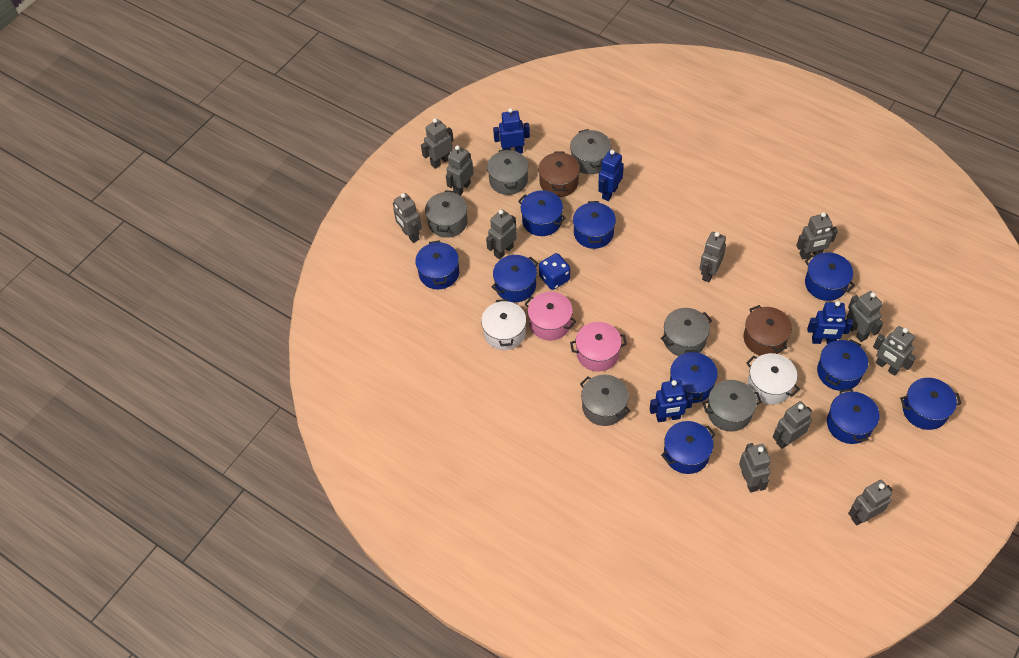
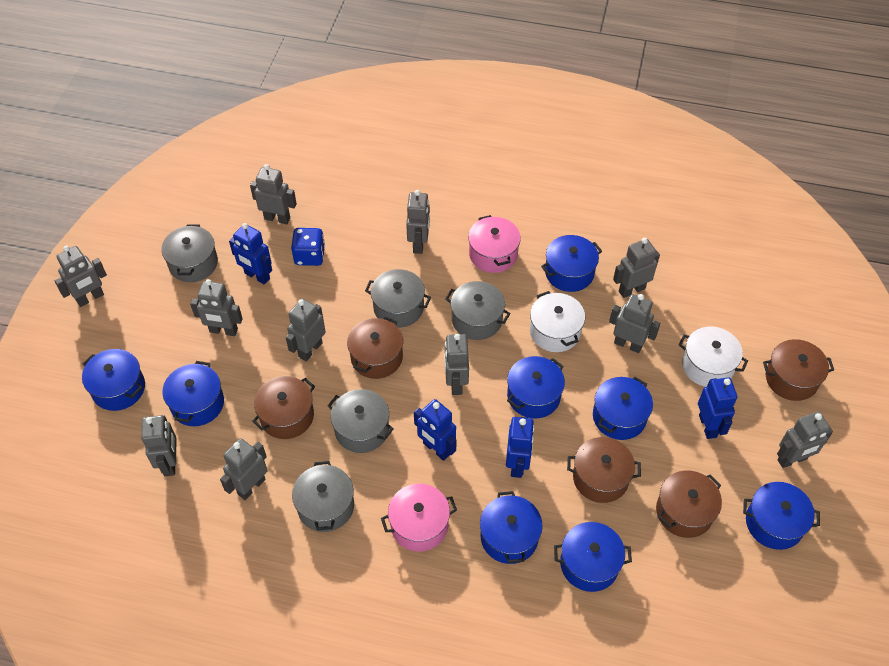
blue pot: 10 -> 8
brown pot: 2 -> 5
grey pot: 6 -> 5

